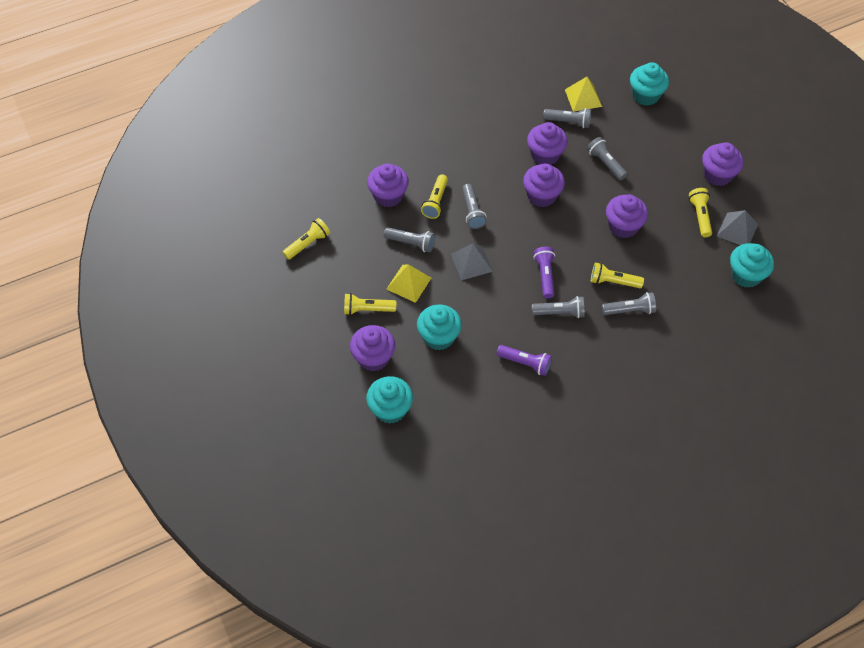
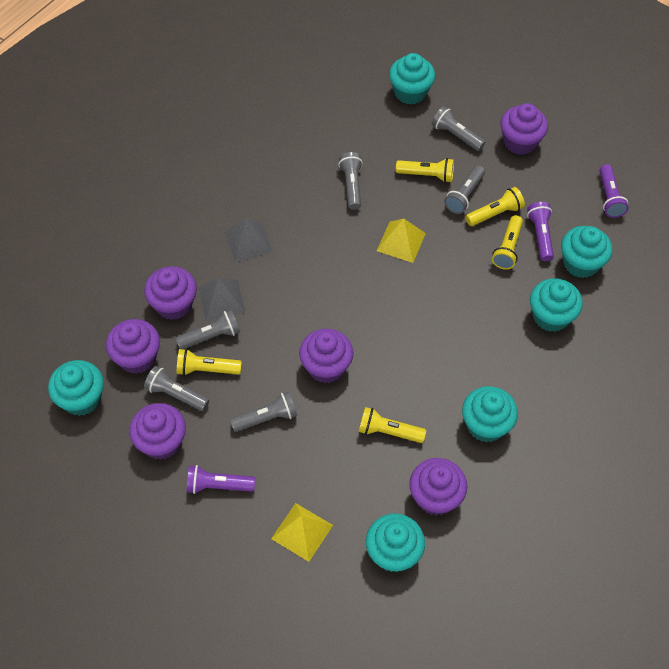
purple flashlight: 2 -> 3
turquoise cupcake: 4 -> 6

